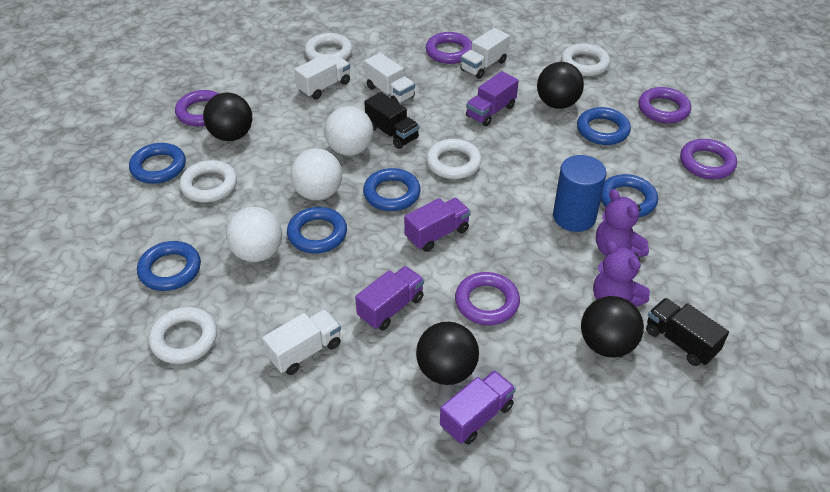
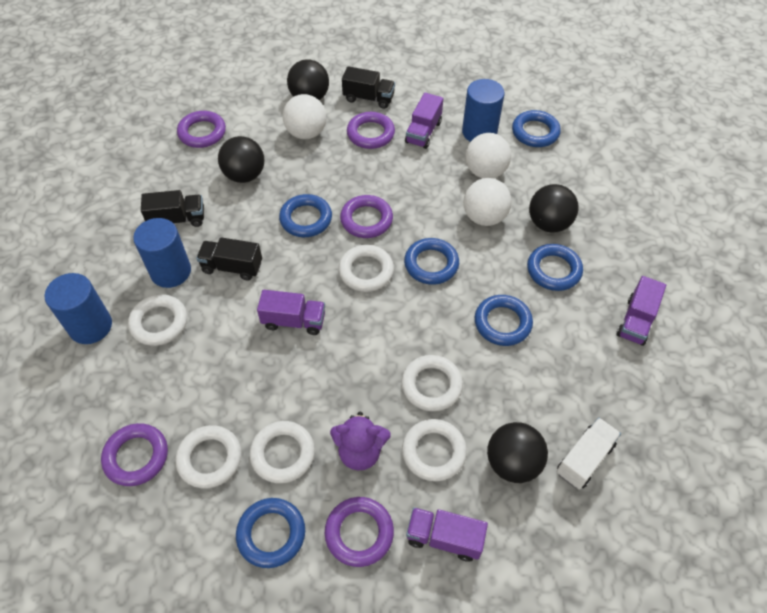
black truck: 2 -> 3
blue cylinder: 1 -> 3
purple teddy bear: 2 -> 1
white ring: 5 -> 6
white truck: 4 -> 1

